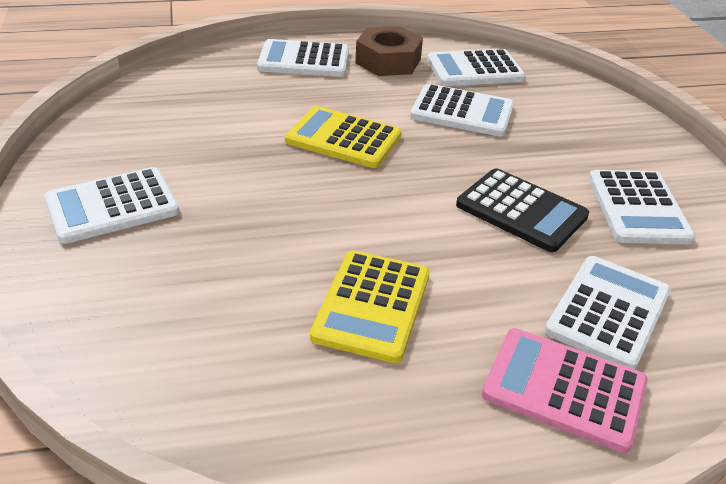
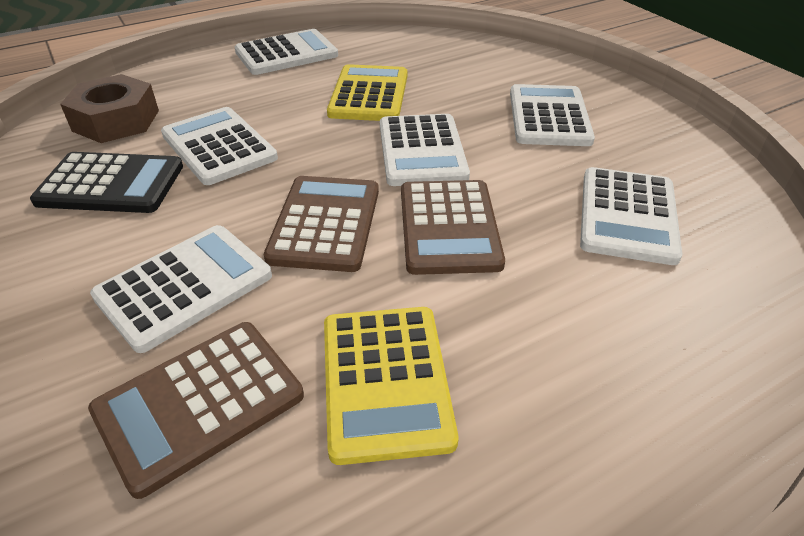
brown calculator: 0 -> 3
pink calculator: 1 -> 0

